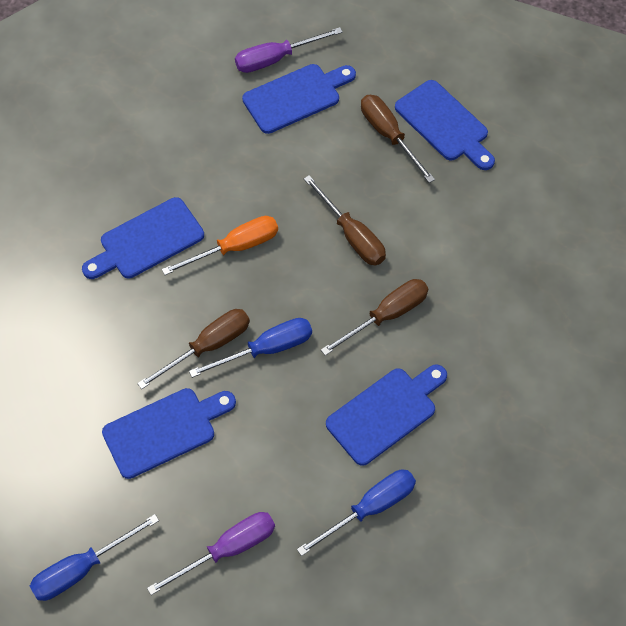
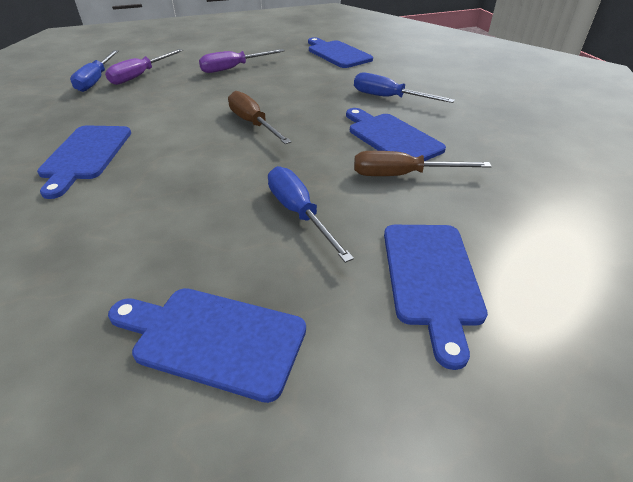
brown screwdriver: 4 -> 2
orange screwdriver: 1 -> 0

